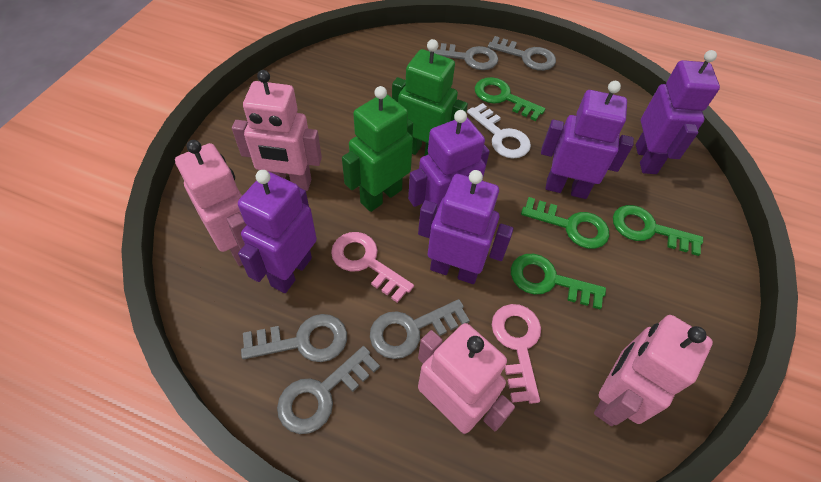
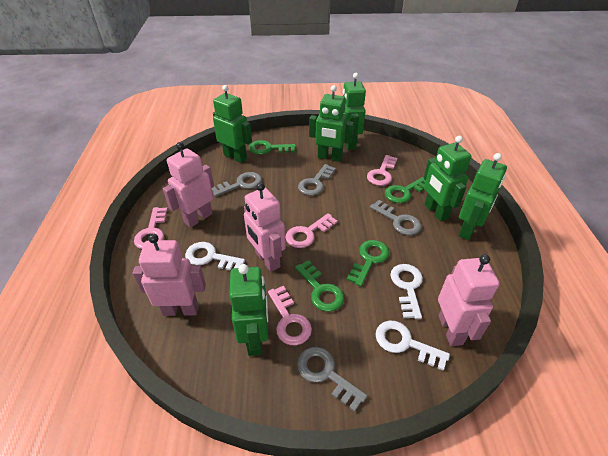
green robot: 2 -> 6
grey key: 5 -> 4
pink key: 2 -> 4
purple robot: 5 -> 0
white key: 1 -> 3

